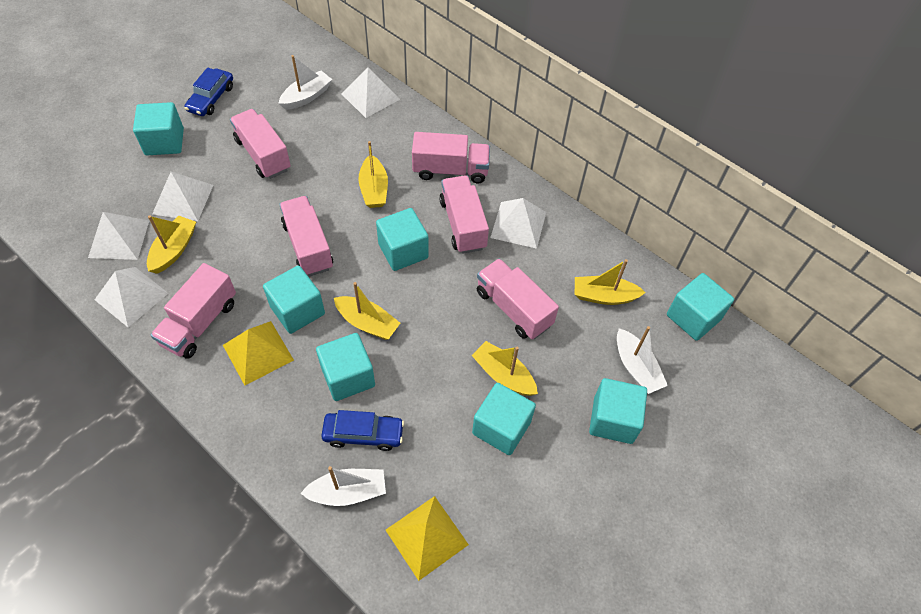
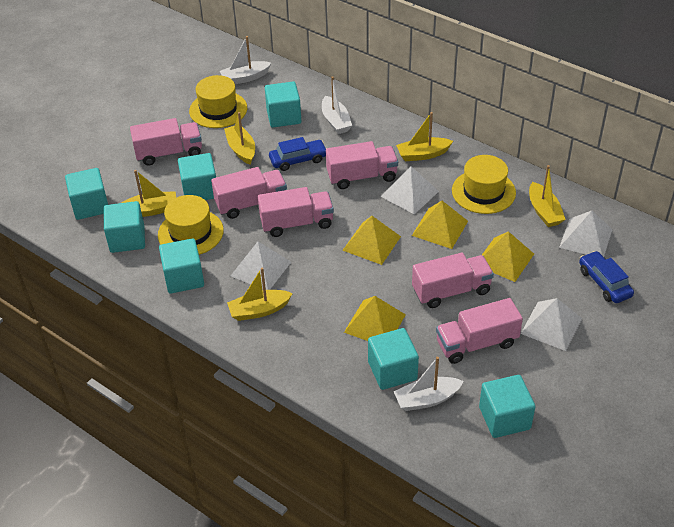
white pyramid: 5 -> 4
yellow hat: 0 -> 3
yellow pyramid: 2 -> 4

